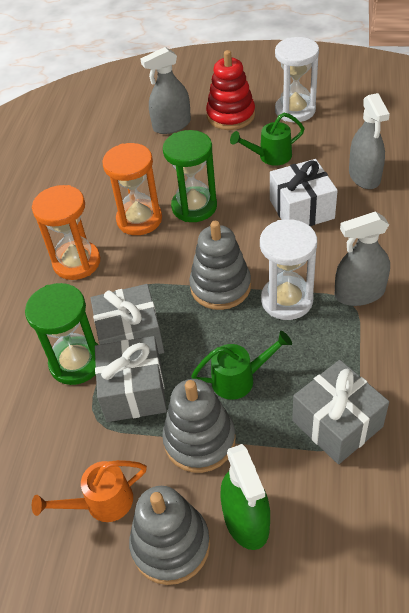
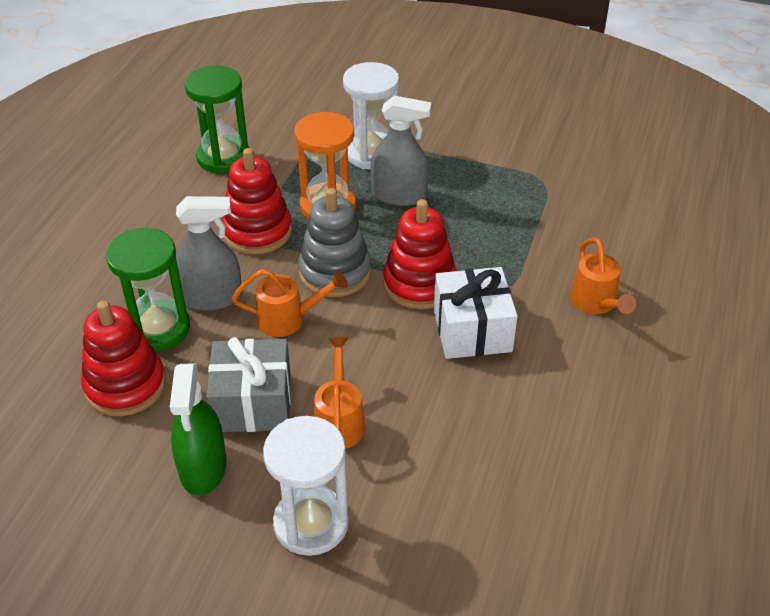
green watering can: 2 -> 0
grey gift: 3 -> 1
grey spray bottle: 3 -> 2
grey stacking toy: 3 -> 1
orange hourglass: 2 -> 1
orange watering can: 1 -> 3
red stacking toy: 1 -> 3

